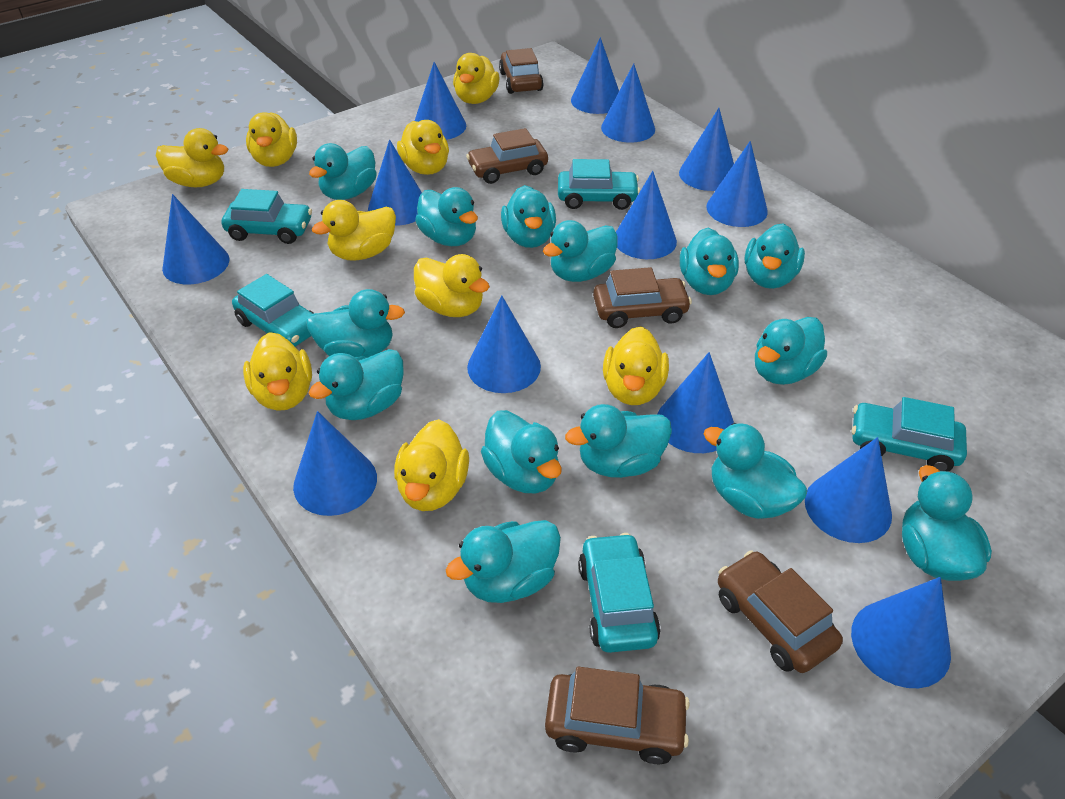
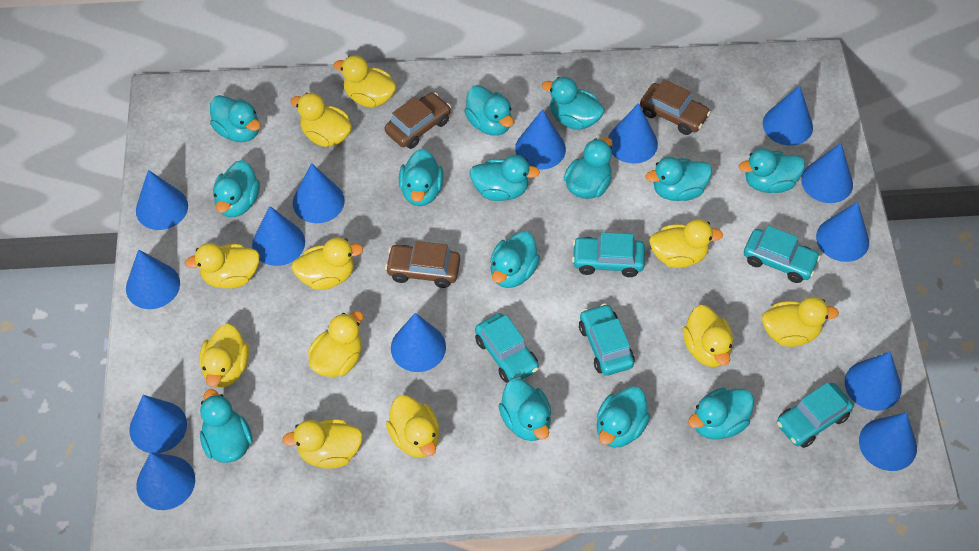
blue cone: 13 -> 14
brown car: 5 -> 3
yellow duck: 9 -> 11

